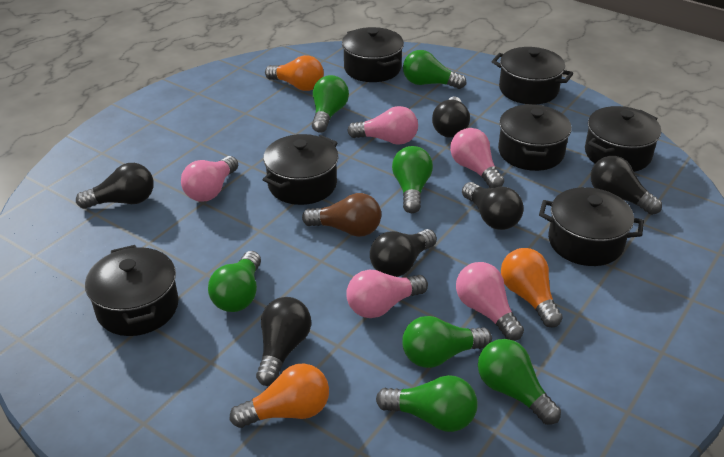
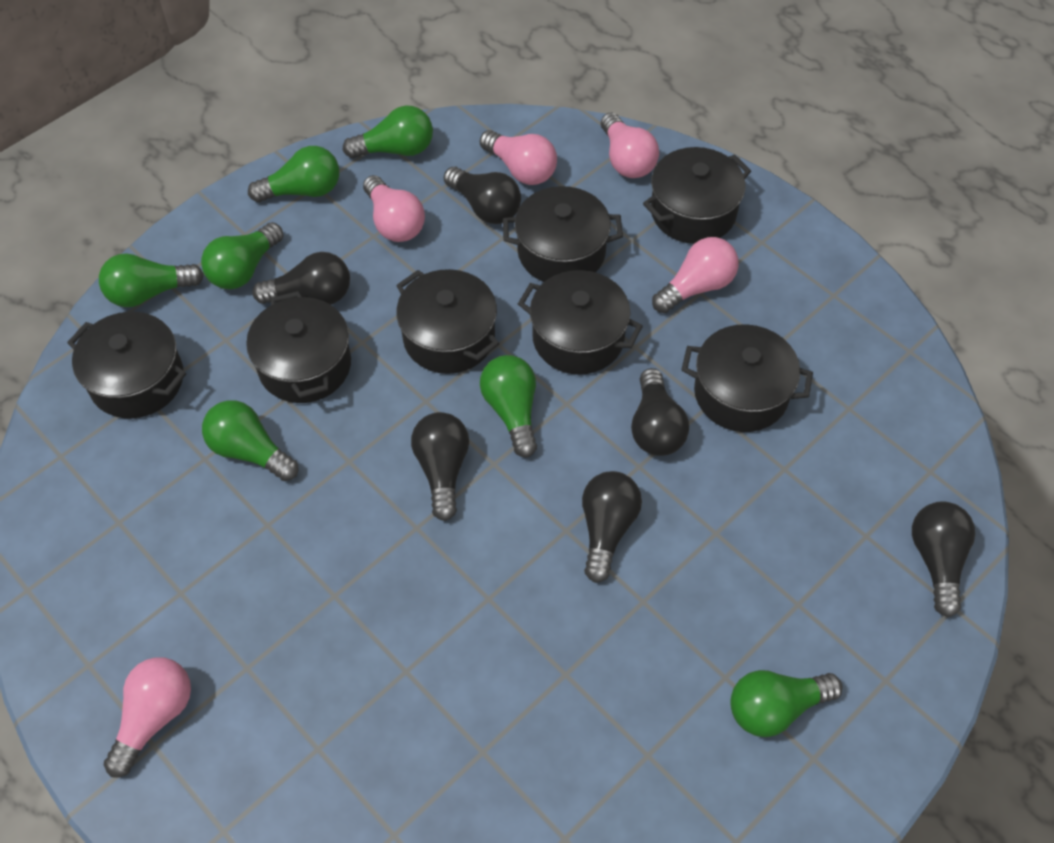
brown light bulb: 1 -> 0
orange light bulb: 3 -> 0

